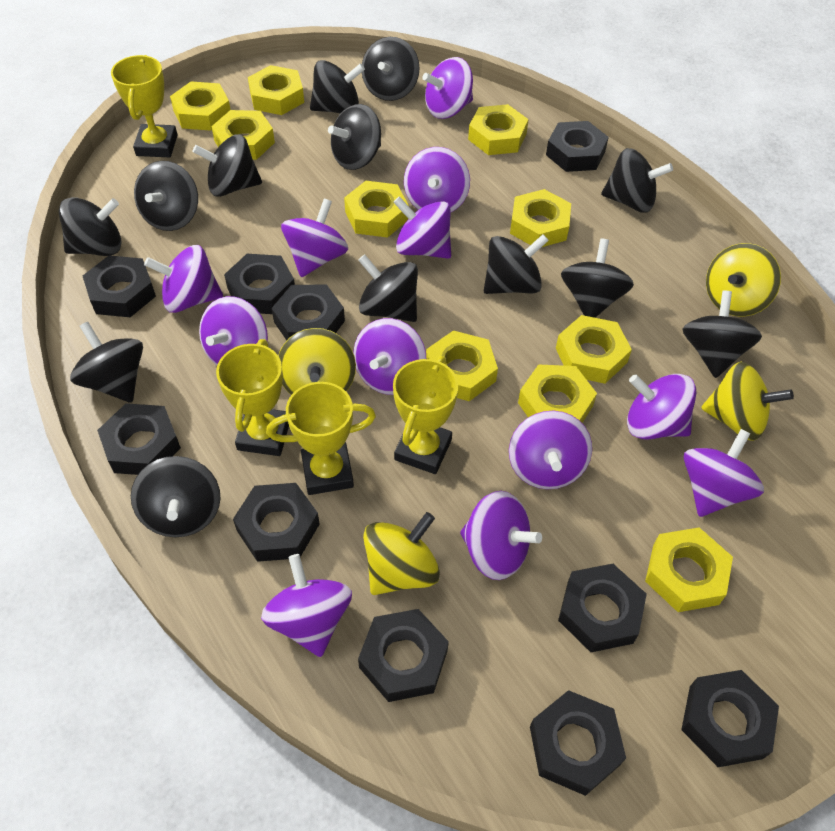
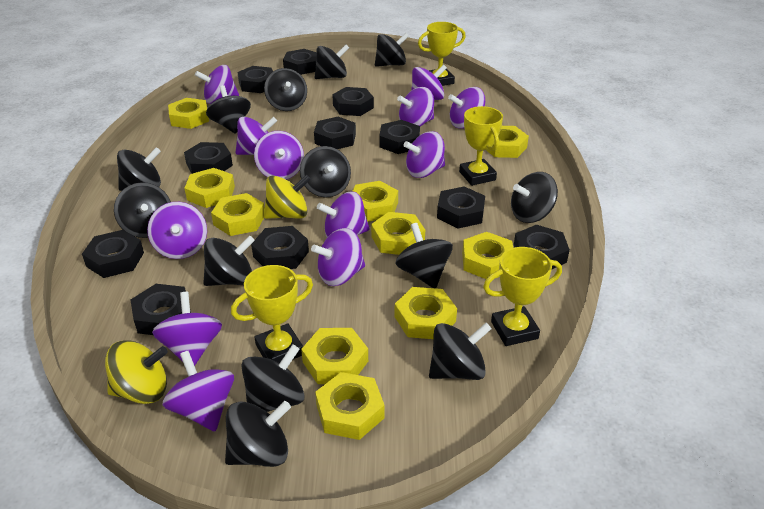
black nut: 10 -> 11
yellow spinning top: 4 -> 2

